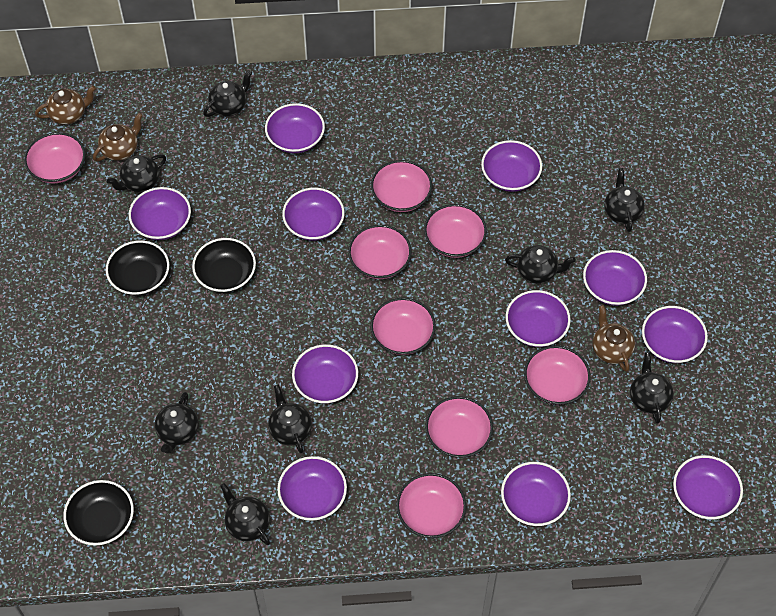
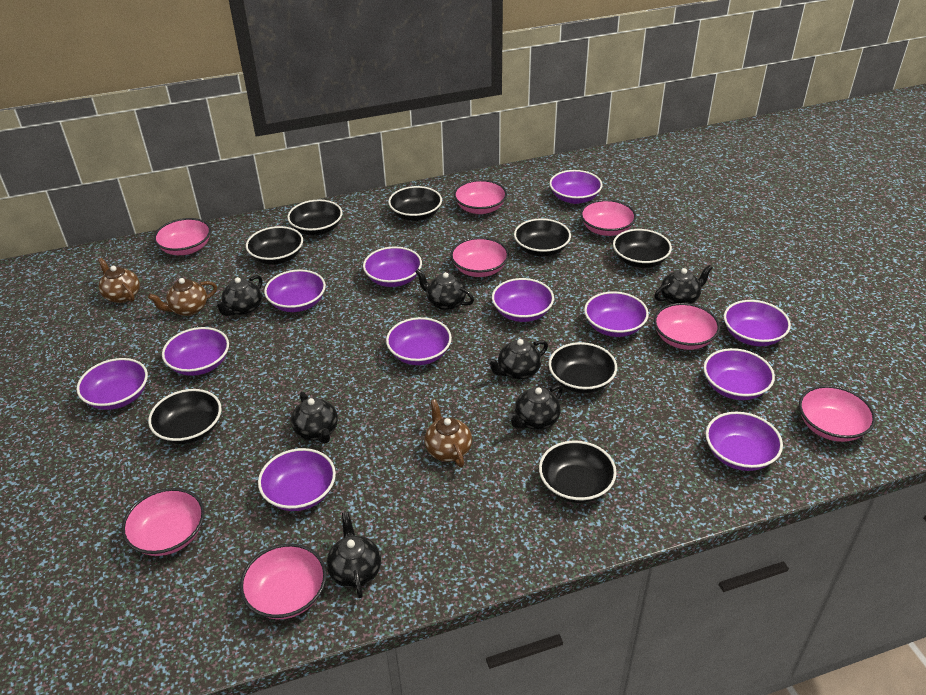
black bowl: 3 -> 8
black teapot: 8 -> 7
purple bowl: 11 -> 12

